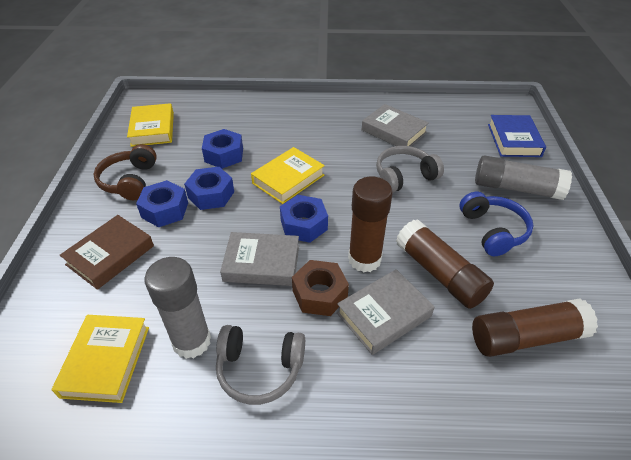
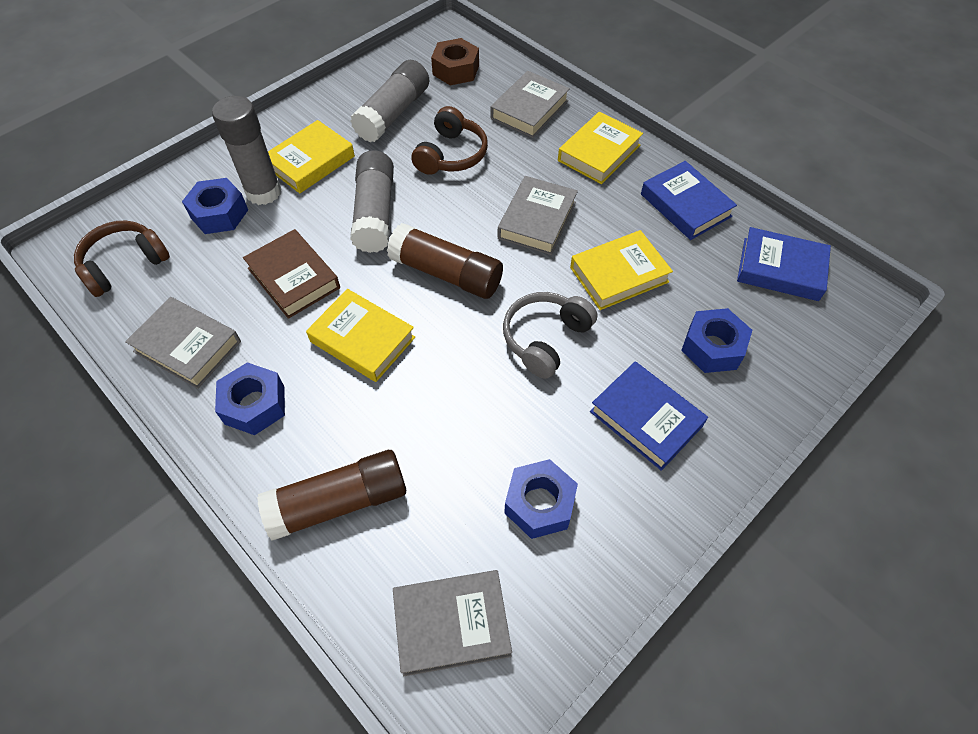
blue book: 1 -> 3
blue headphones: 1 -> 0
brown glue stick: 3 -> 2
brown headphones: 1 -> 2
grey book: 3 -> 4
grey glue stick: 2 -> 3
grey headphones: 2 -> 1
yellow book: 3 -> 4

